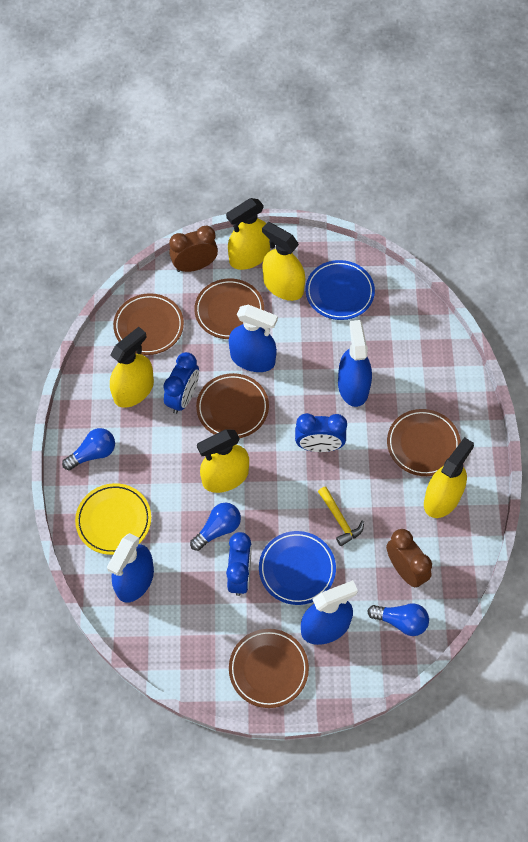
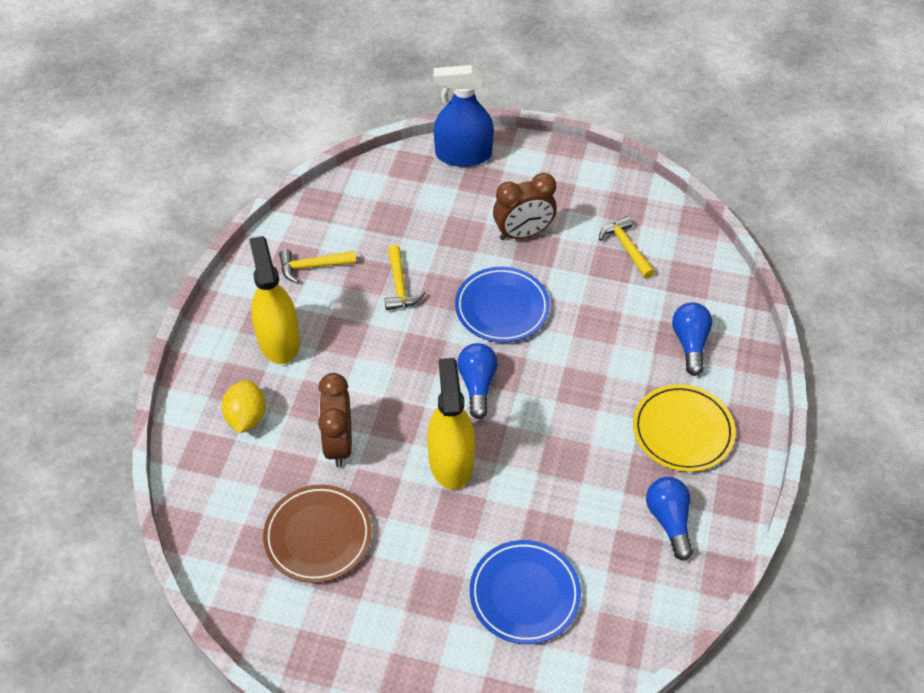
blue clock: 3 -> 0
blue spray bottle: 4 -> 1
brown plate: 5 -> 1
yellow hammer: 1 -> 3
yellow lemon: 0 -> 1
yellow spray bottle: 5 -> 2

